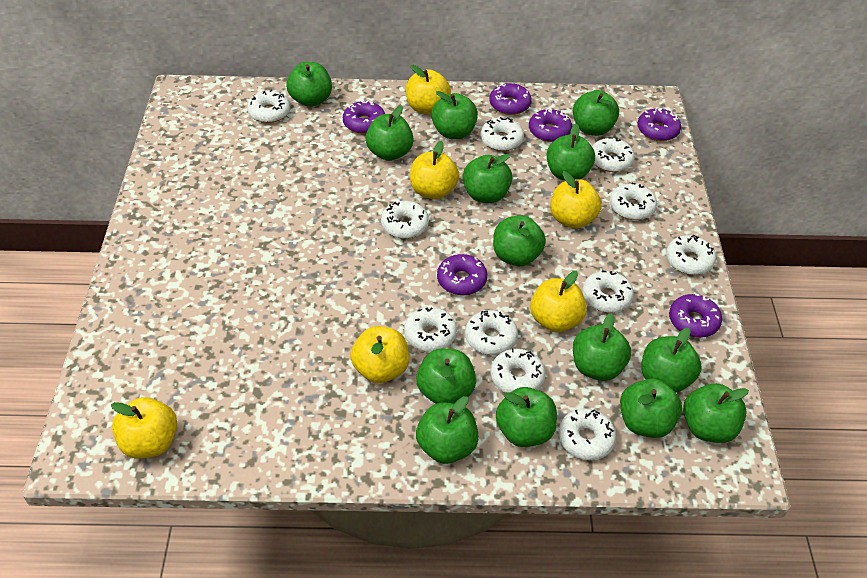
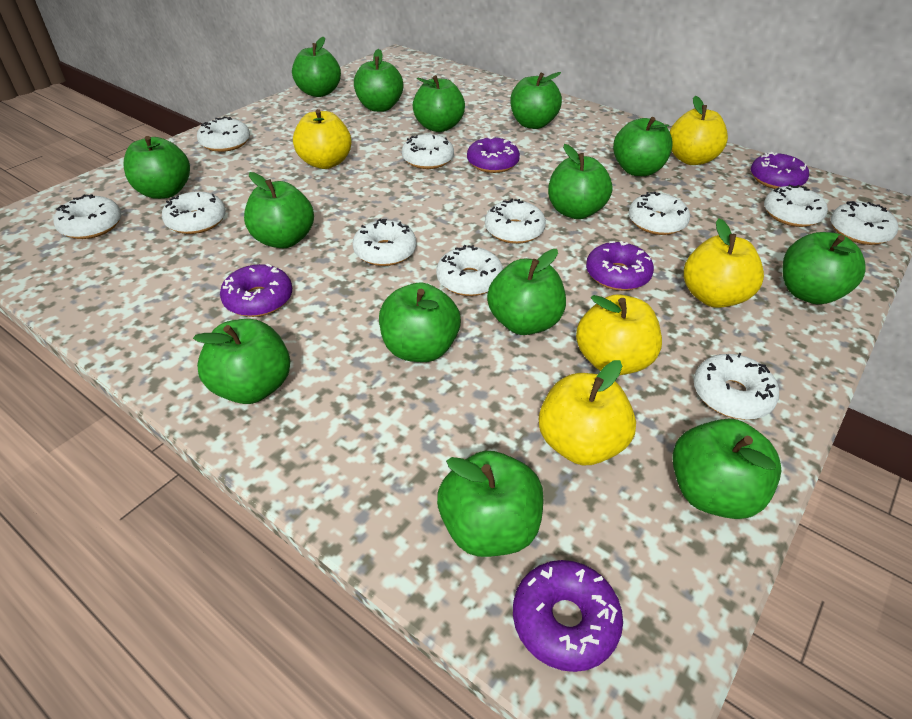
purple donut: 6 -> 5
yellow apple: 6 -> 5

